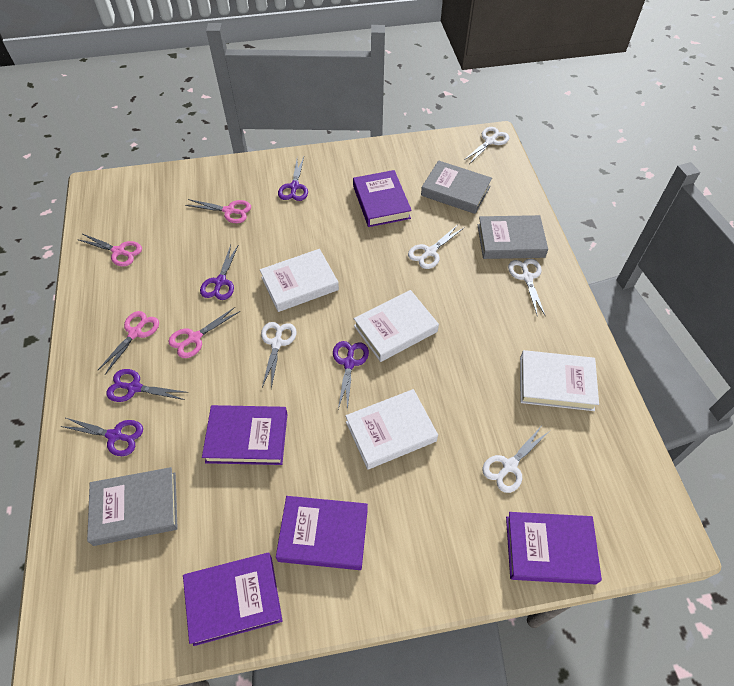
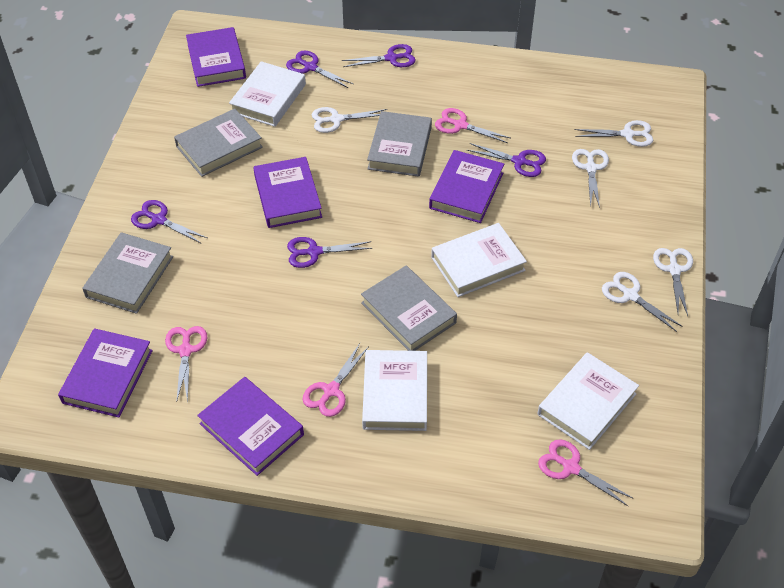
grey book: 3 -> 4

